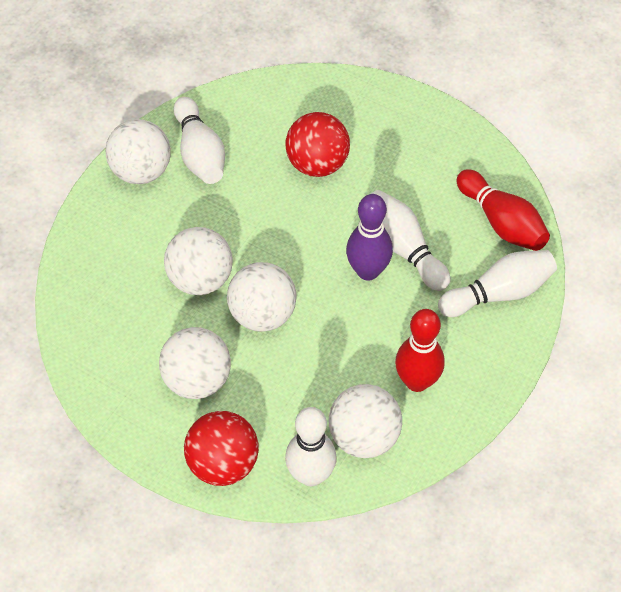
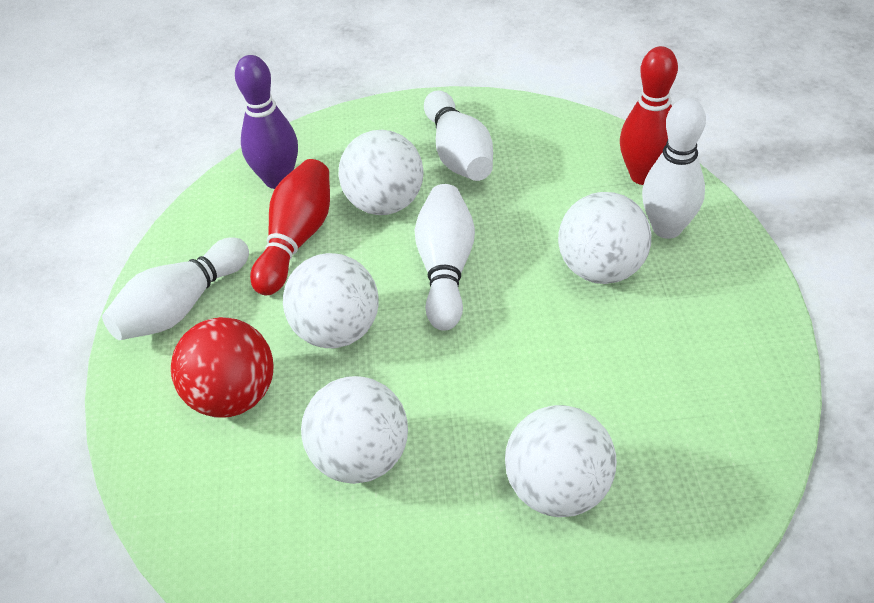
red ball: 2 -> 1

